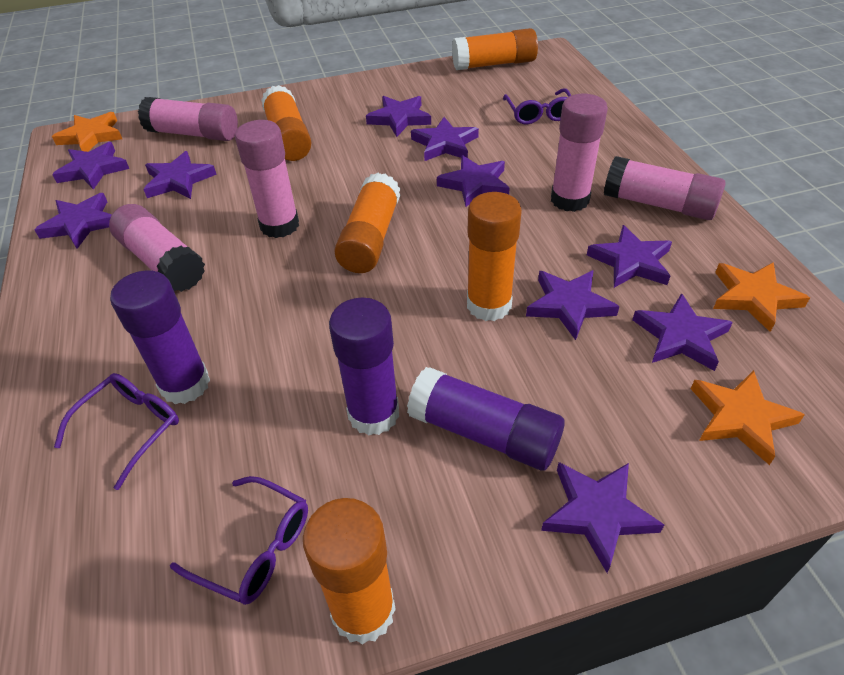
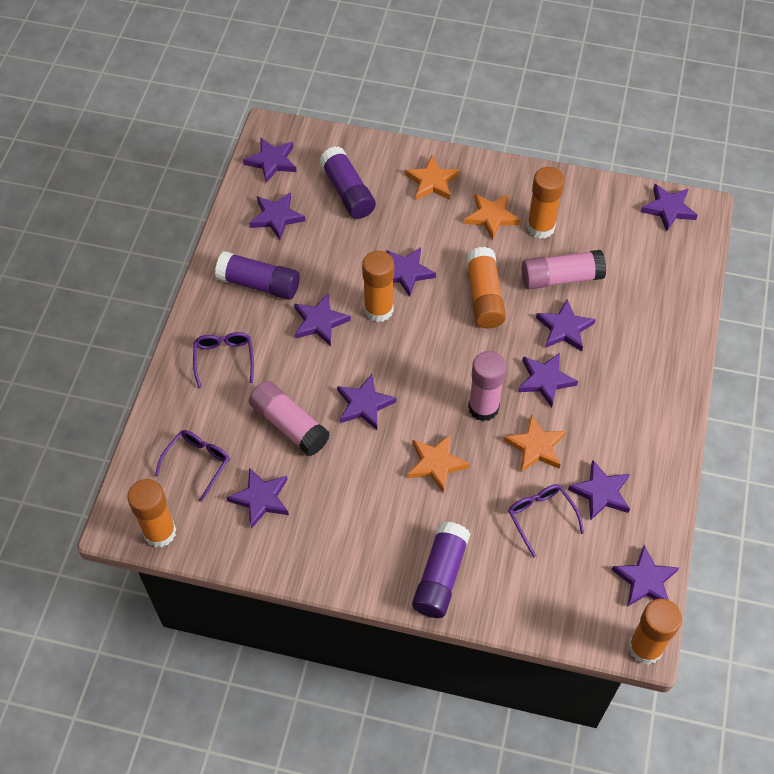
orange star: 3 -> 4
pink glue stick: 5 -> 3
purple star: 10 -> 11

